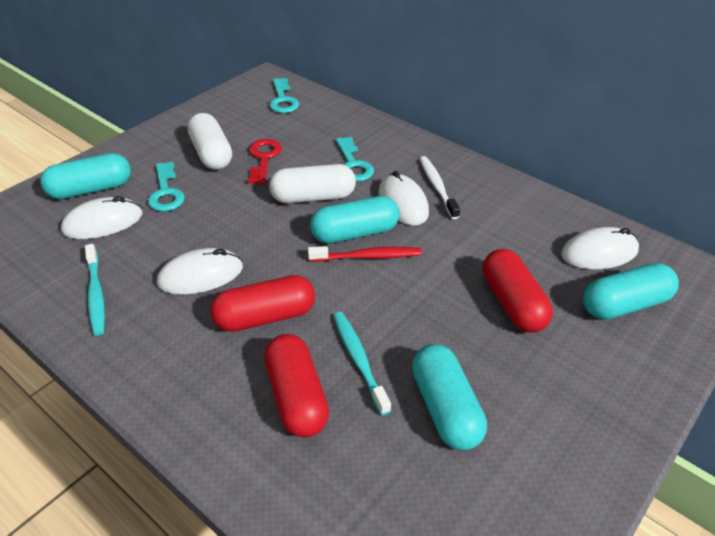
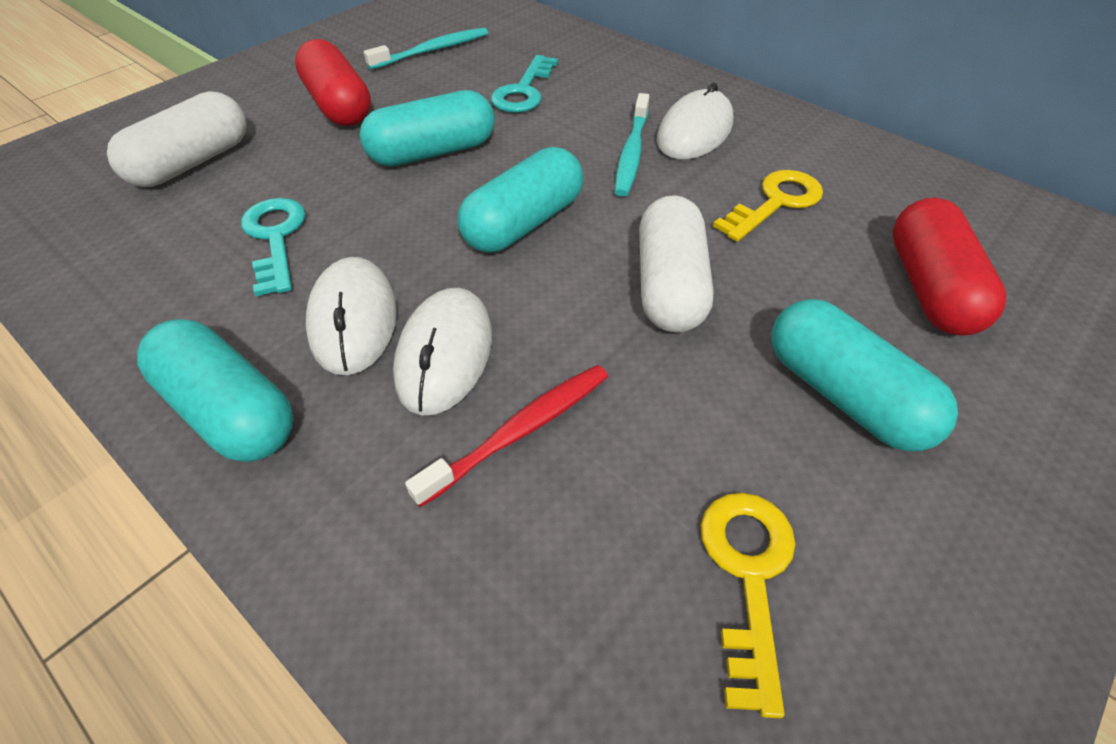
red capsule: 3 -> 2
red key: 1 -> 0
turquoise key: 3 -> 2
white mouse: 4 -> 3
white toothbrush: 1 -> 0
yellow key: 0 -> 2

